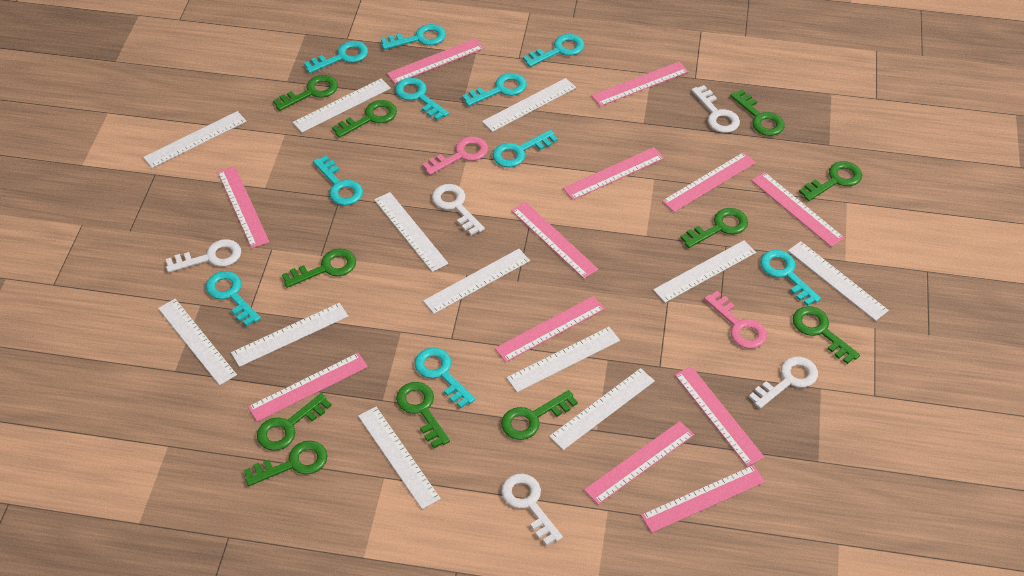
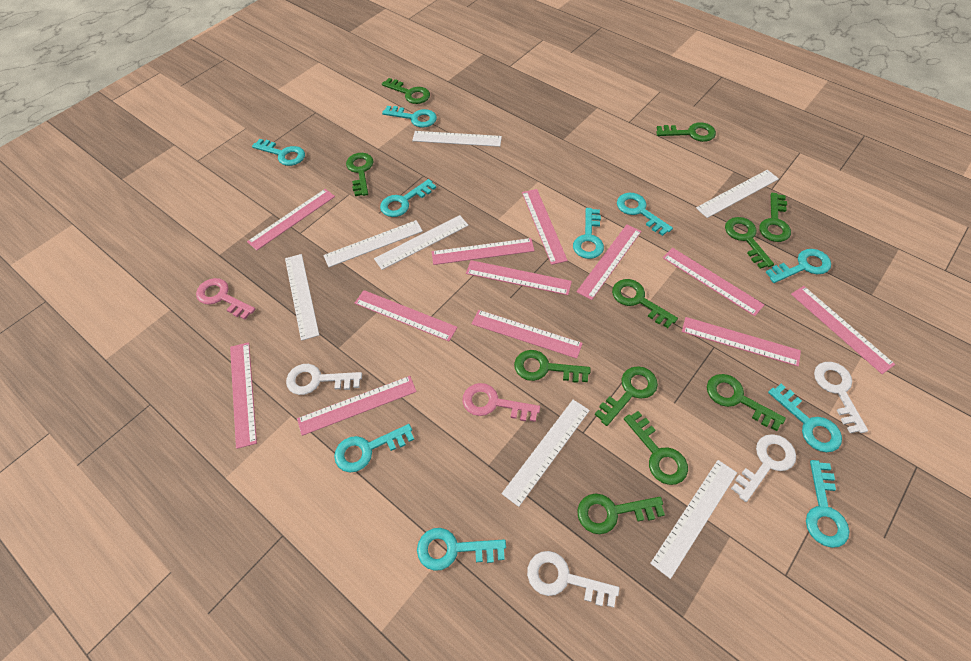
white key: 5 -> 4
white ruler: 12 -> 7

